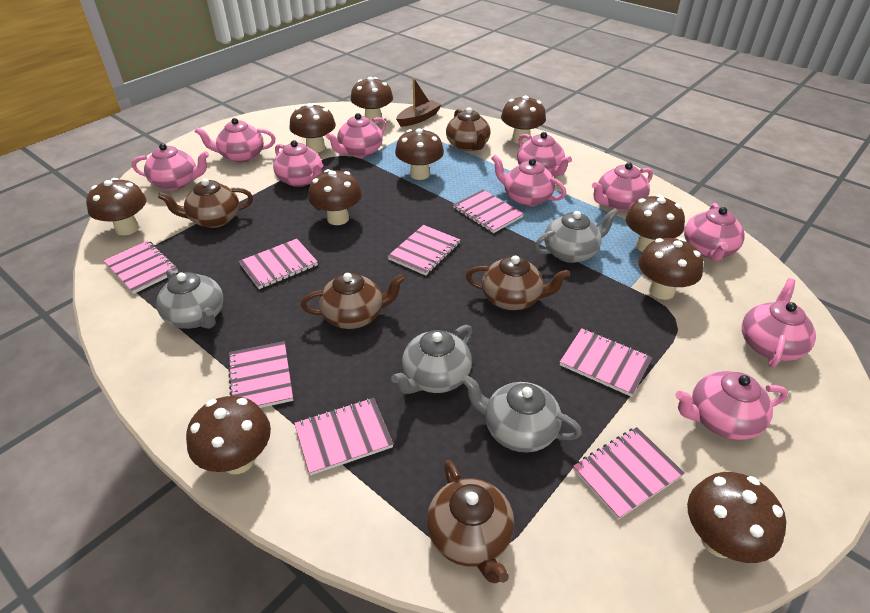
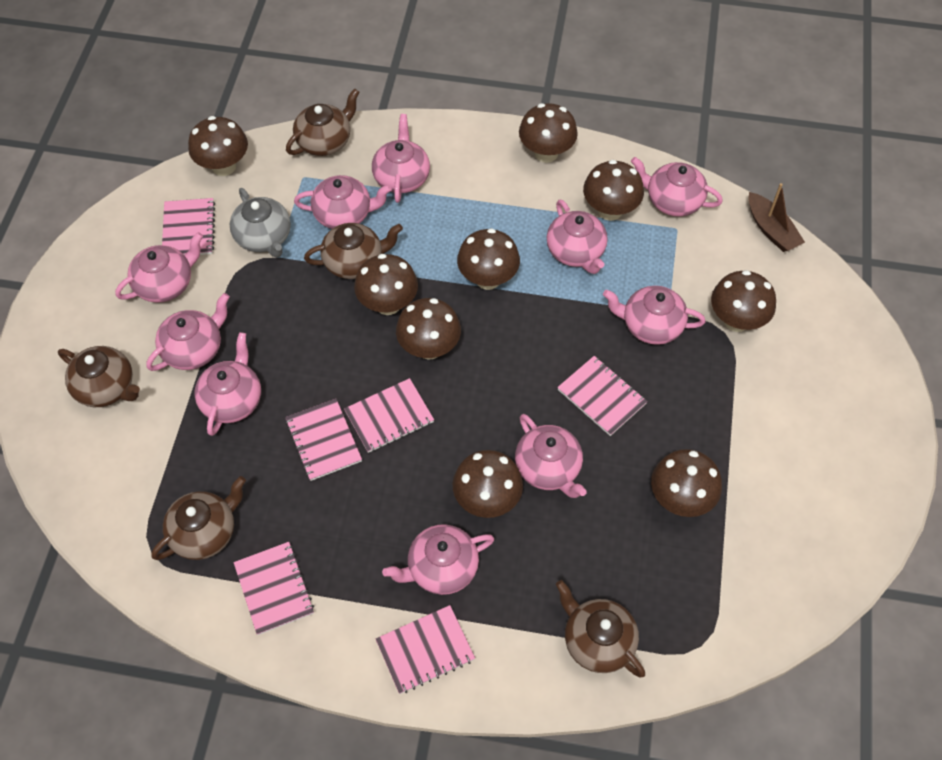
brown mushroom: 10 -> 9
grey teapot: 4 -> 1
pink notebook: 8 -> 6

